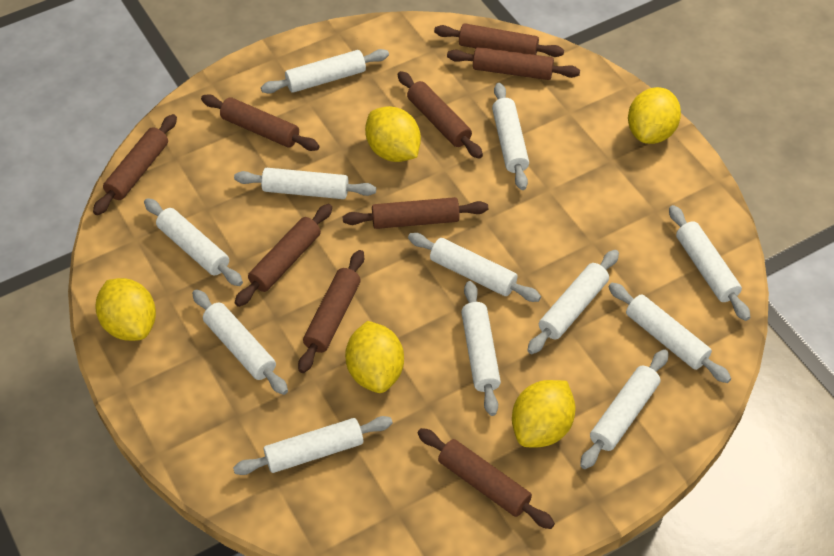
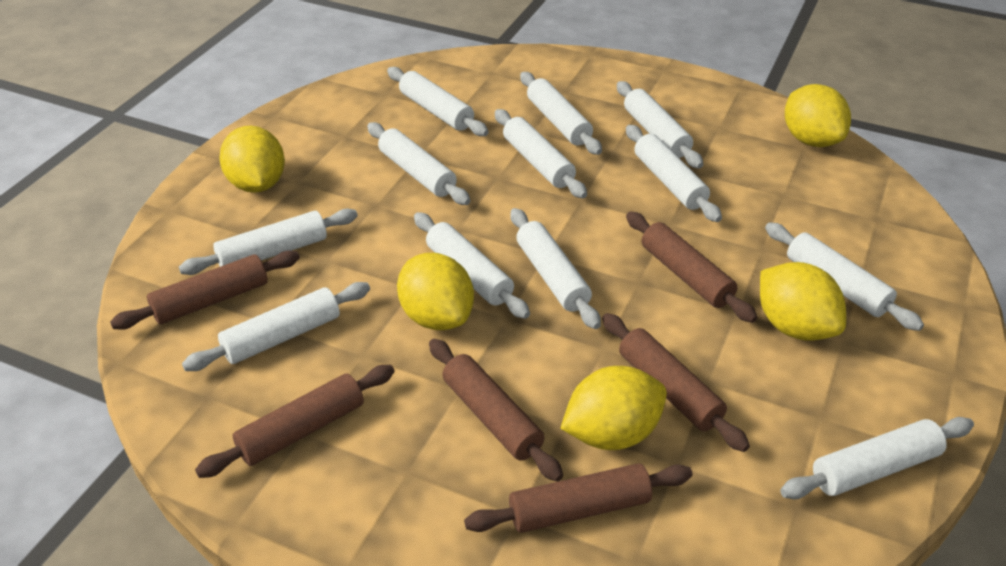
brown rolling pin: 9 -> 6

